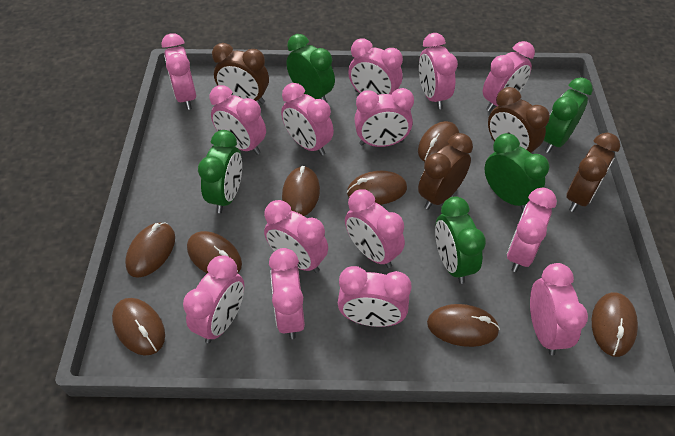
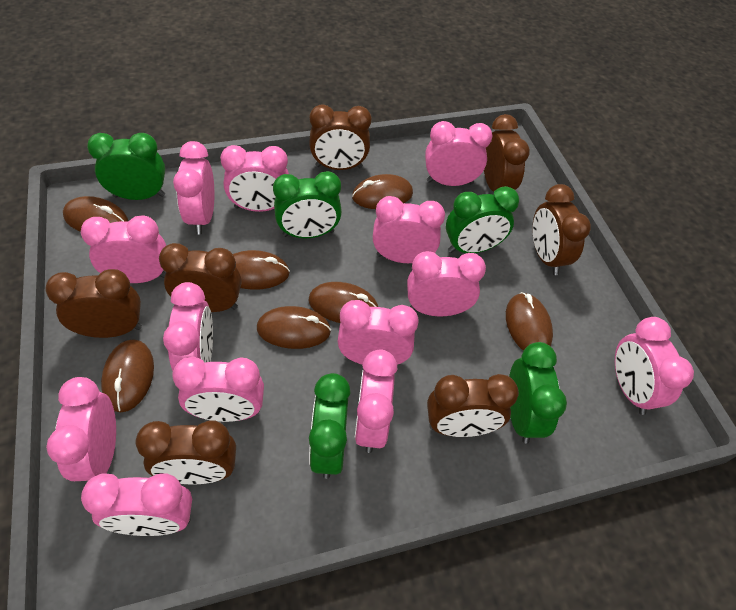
brown clock: 4 -> 7
brown mouse: 8 -> 7
pink clock: 14 -> 13

